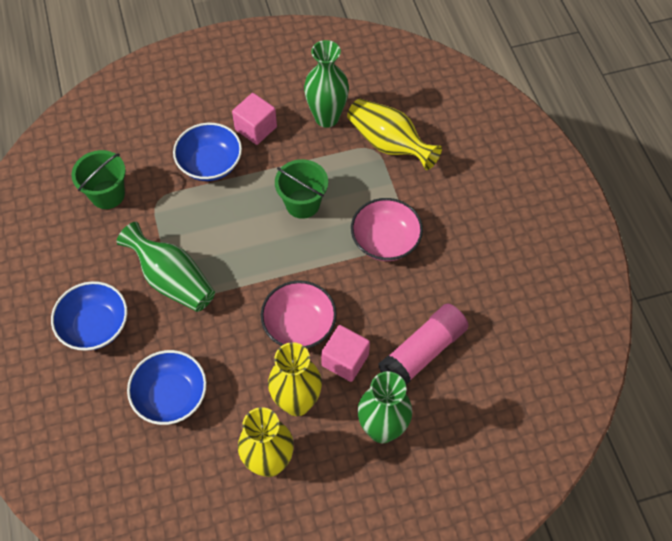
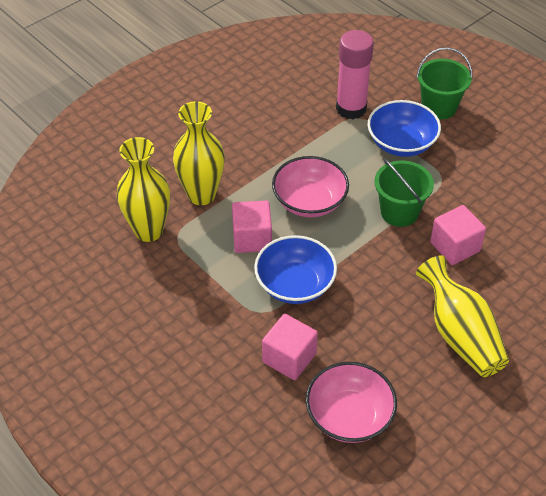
blue bowl: 3 -> 2
green vase: 3 -> 0
pink cube: 2 -> 3

